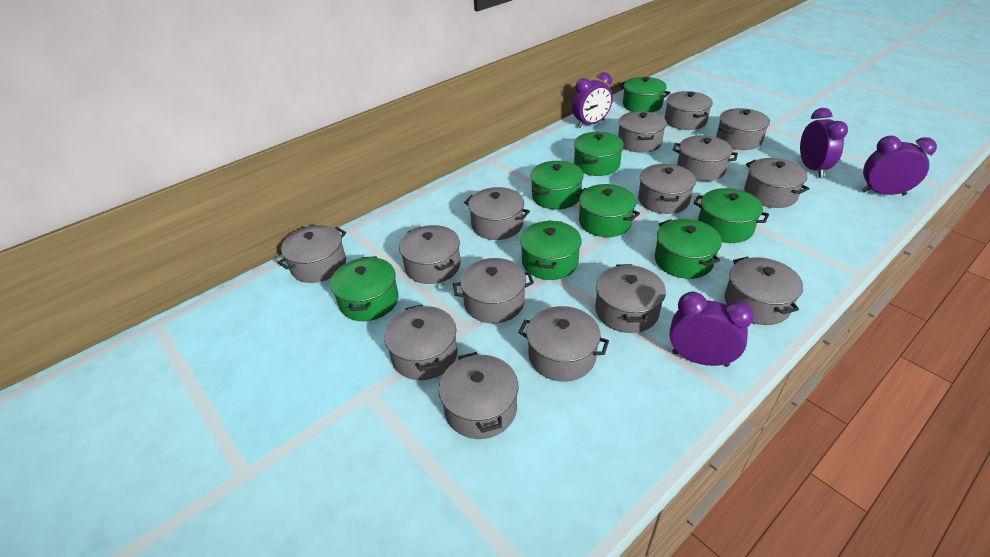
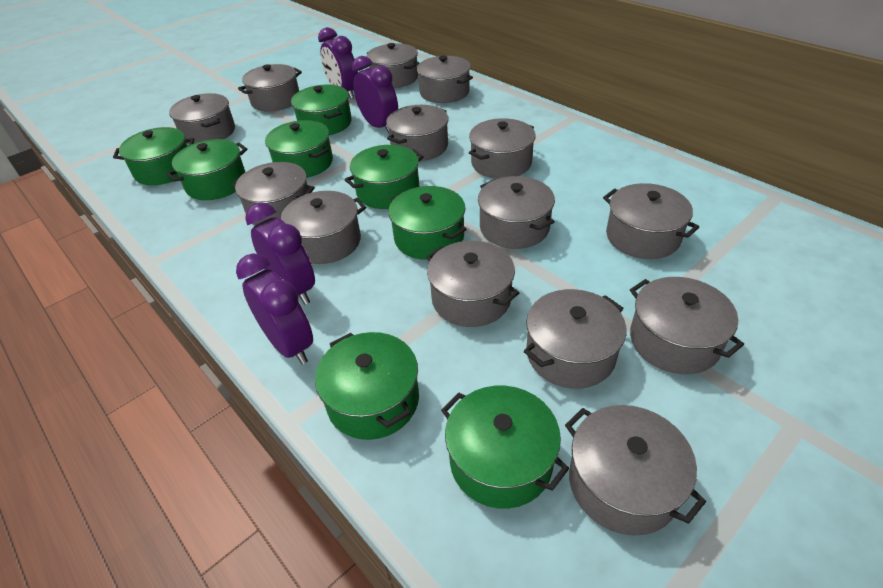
grey pot: 15 -> 14

